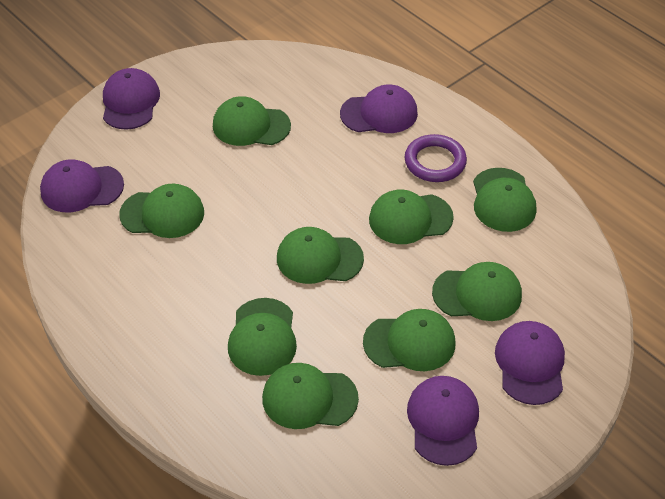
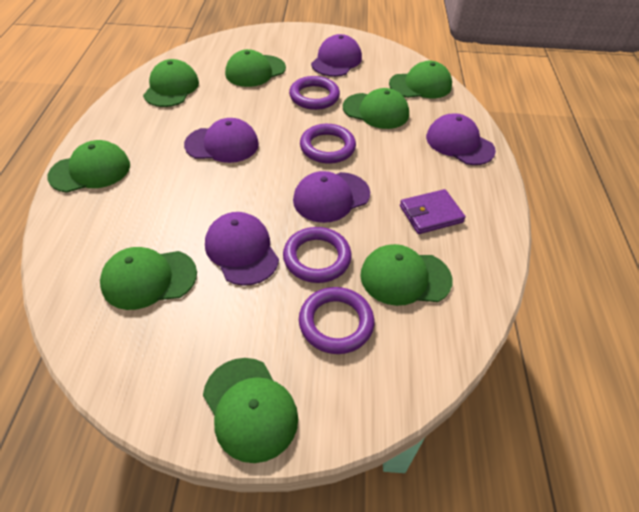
green cap: 9 -> 8
purple ring: 1 -> 4
purple wallet: 0 -> 1

